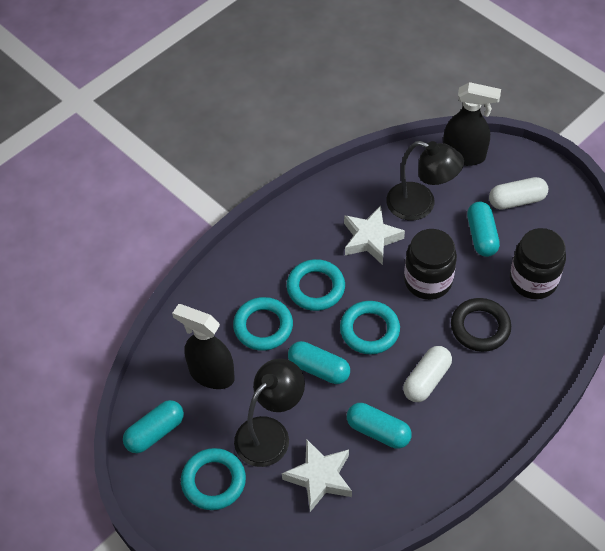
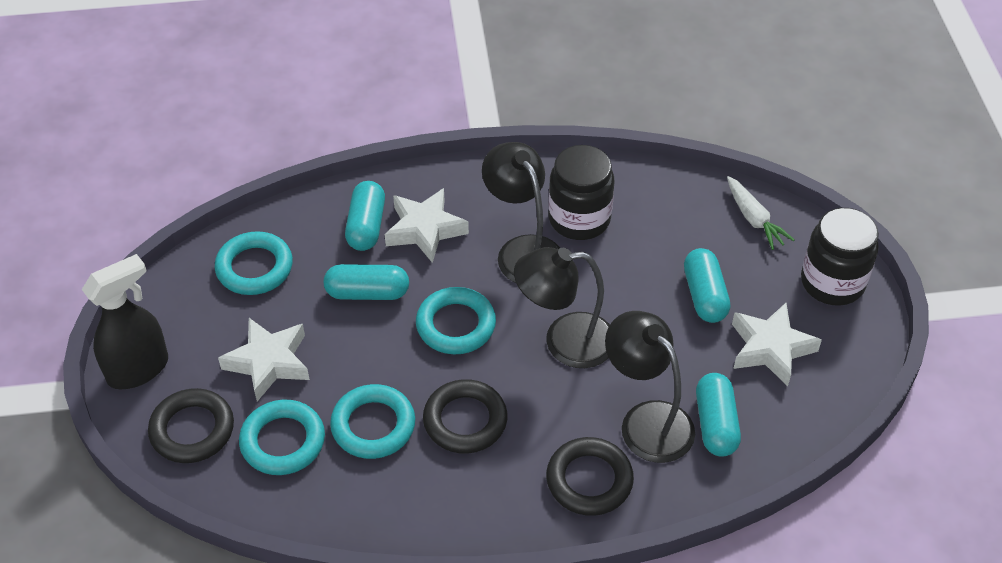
black lamp: 2 -> 3
black ring: 1 -> 3
black spray bottle: 2 -> 1
white capsule: 2 -> 0
white carrot: 0 -> 1
white star: 2 -> 3

